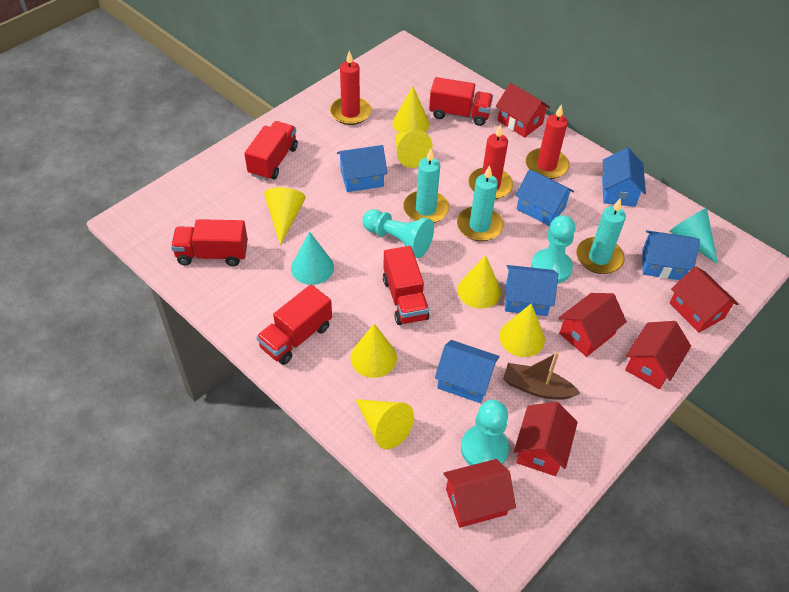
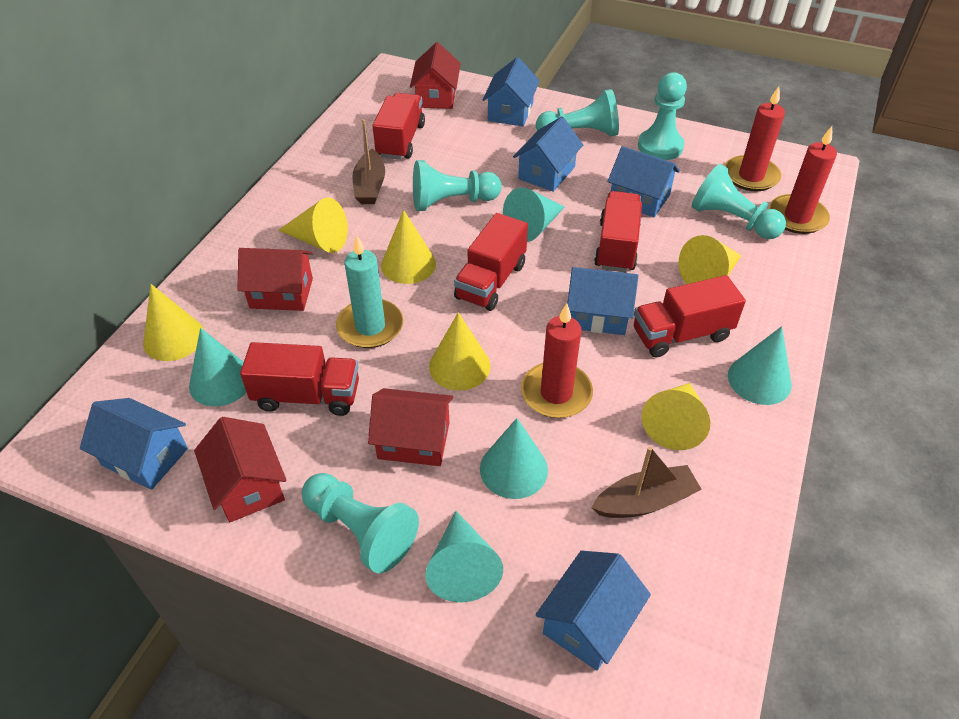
brown boat: 1 -> 2
red house: 6 -> 4
turquoise candle: 3 -> 1
turquoise cone: 2 -> 5
turquoise pawn: 3 -> 5
yellow cone: 7 -> 6

